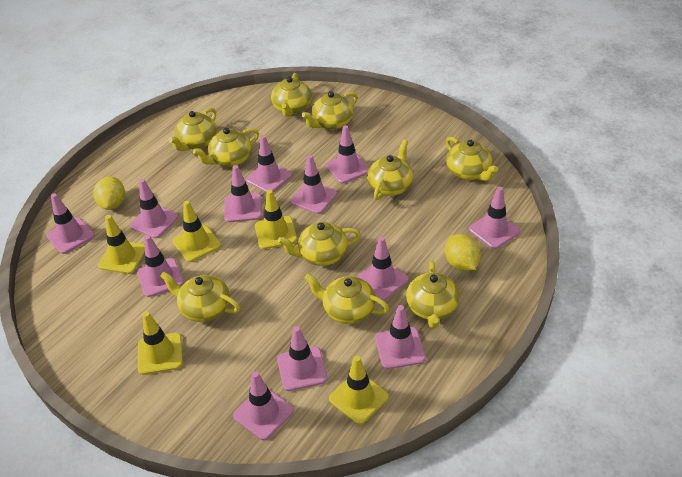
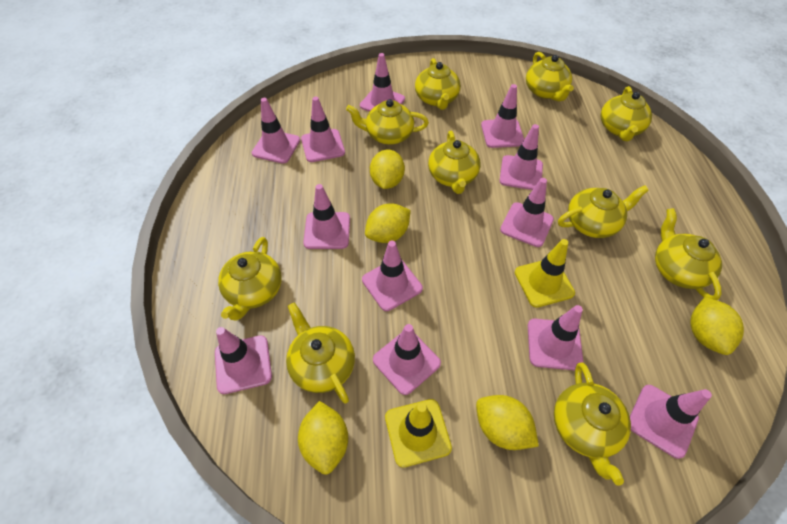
yellow lemon: 2 -> 5
yellow traffic cone: 5 -> 2

